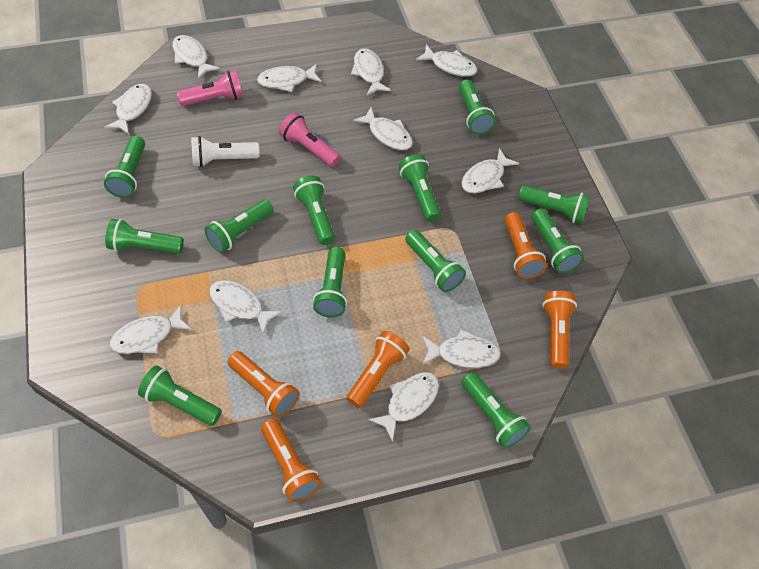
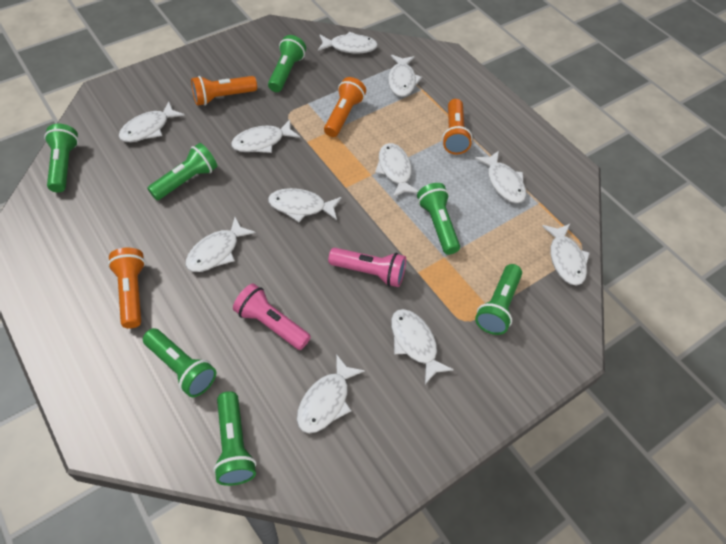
green flashlight: 12 -> 7
orange flashlight: 5 -> 4
white flashlight: 1 -> 0

